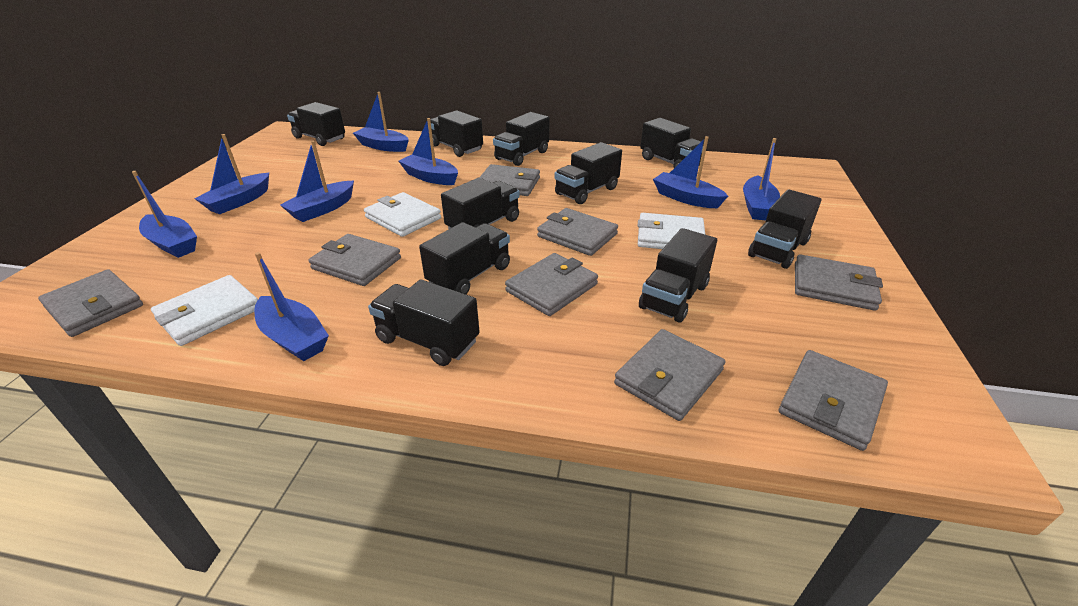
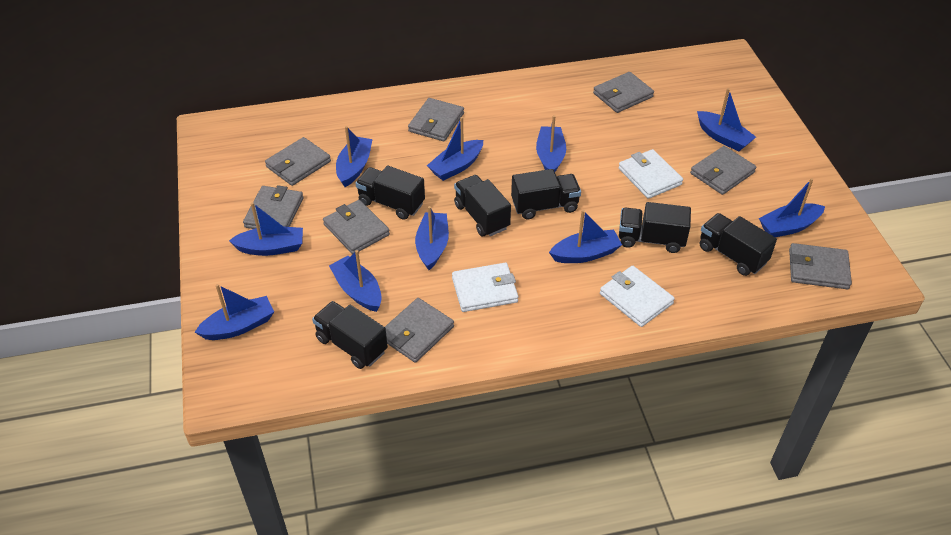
black truck: 10 -> 6
blue boat: 8 -> 10

